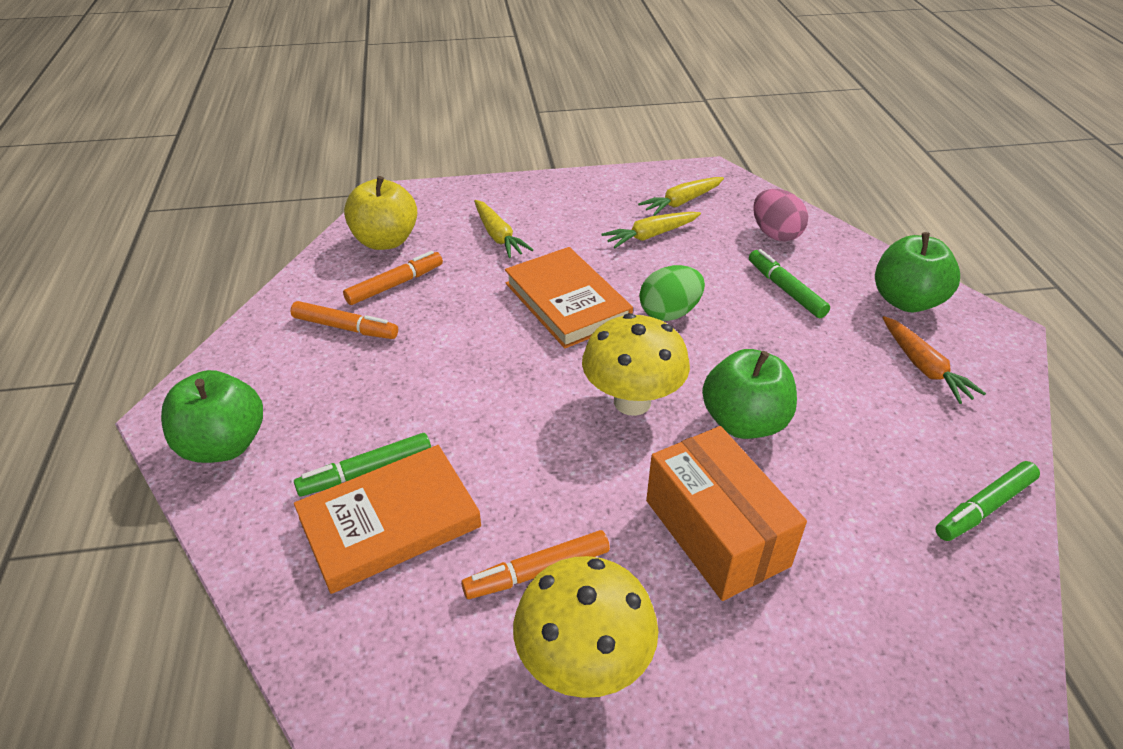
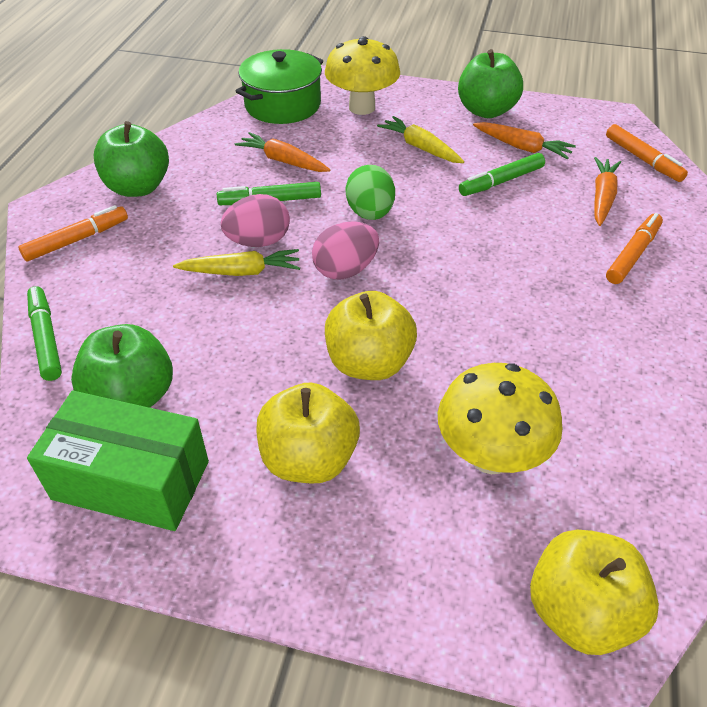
green box: 0 -> 1
green pot: 0 -> 1
orange book: 2 -> 0
orange box: 1 -> 0
orange carrot: 1 -> 3
pink egg: 1 -> 2
yellow apple: 1 -> 3
yellow carrot: 3 -> 2

